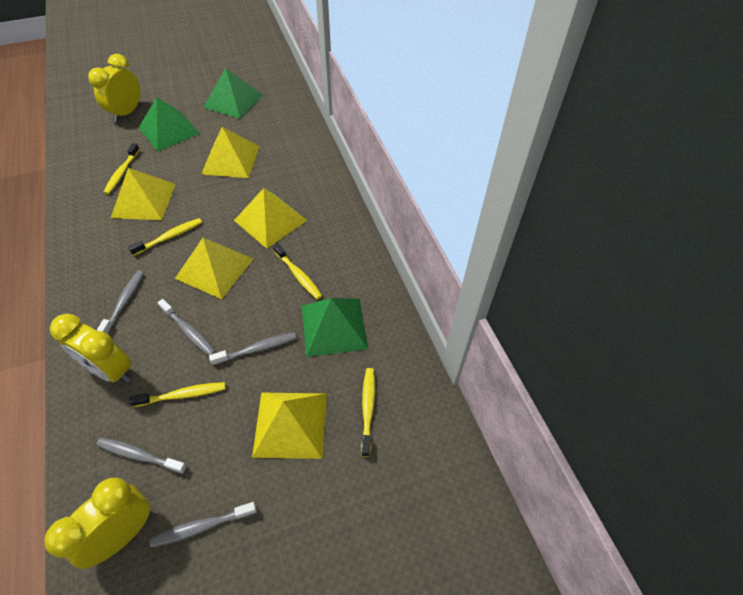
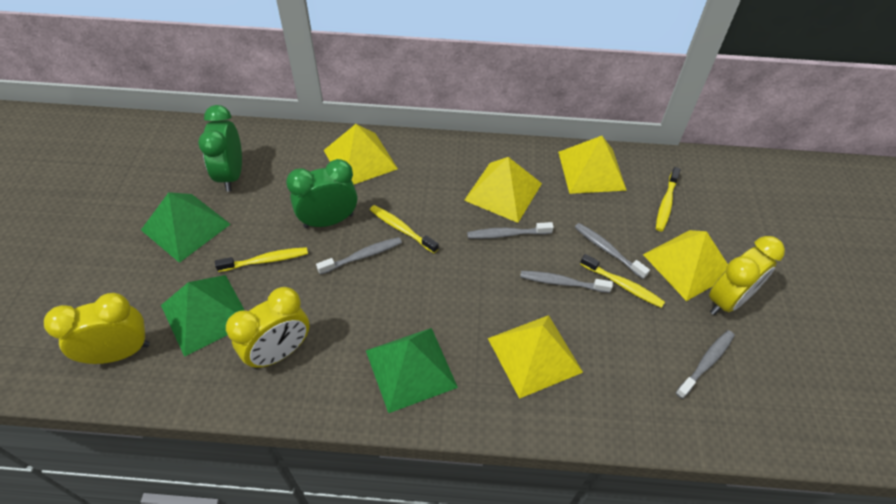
green clock: 0 -> 2
yellow toothbrush: 5 -> 4

